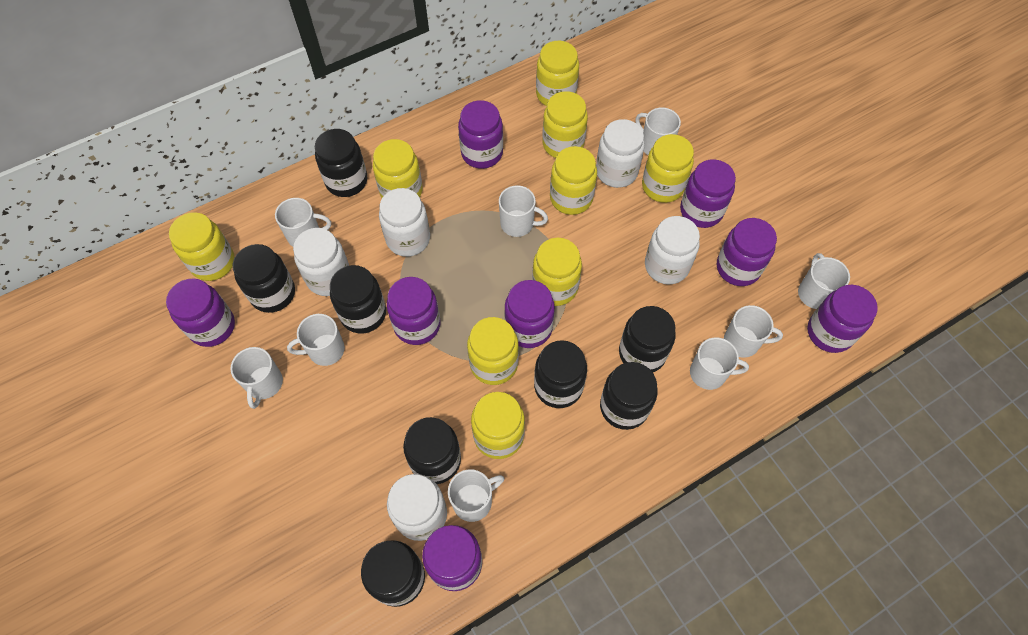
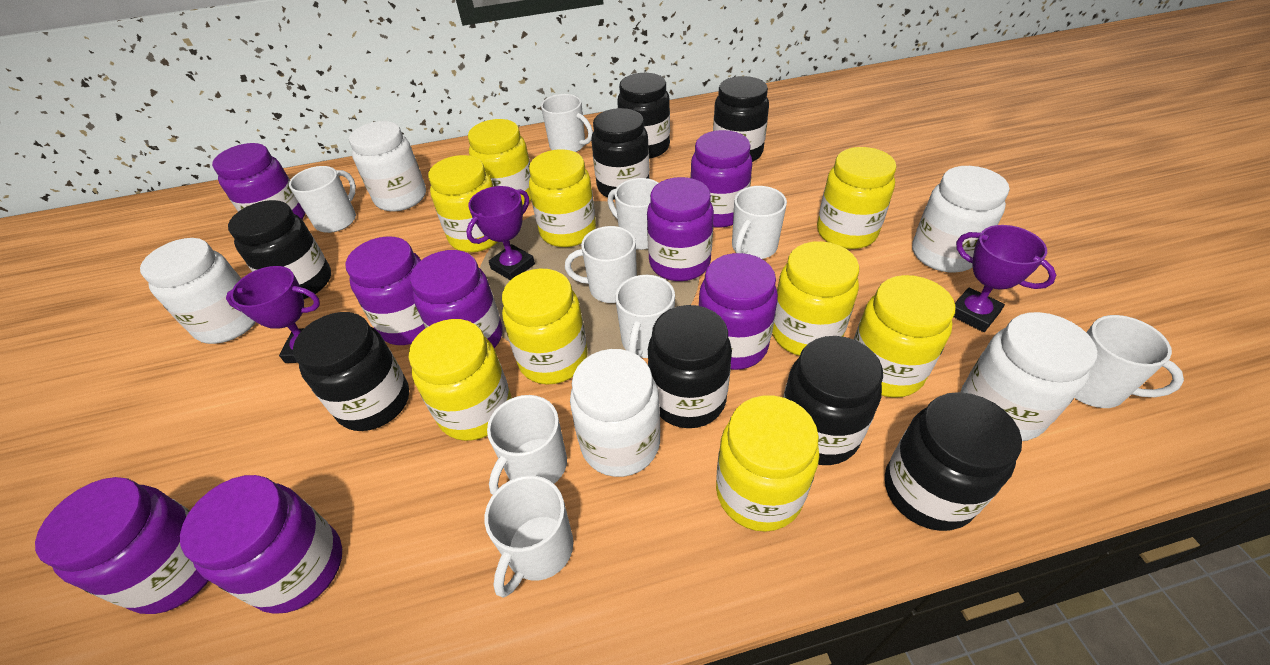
purple trophy: 0 -> 3

